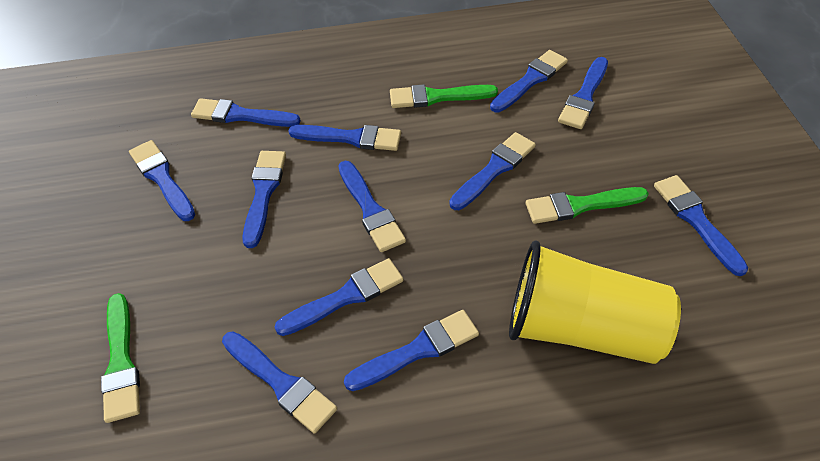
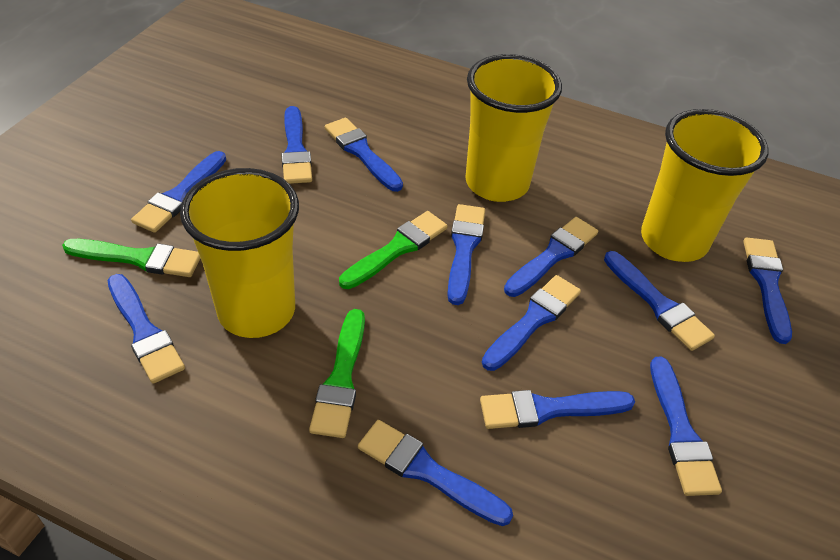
yellow cup: 1 -> 3

